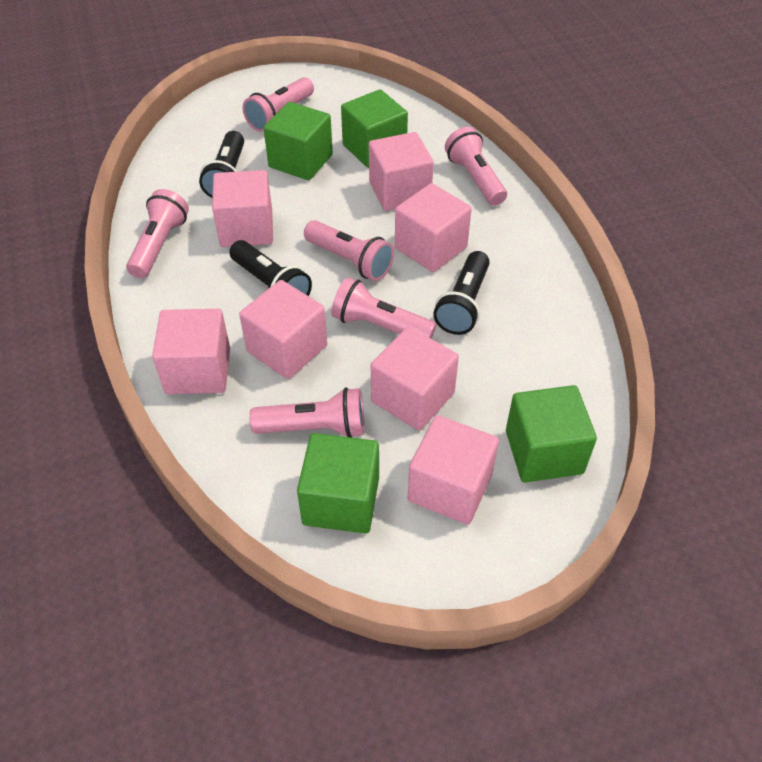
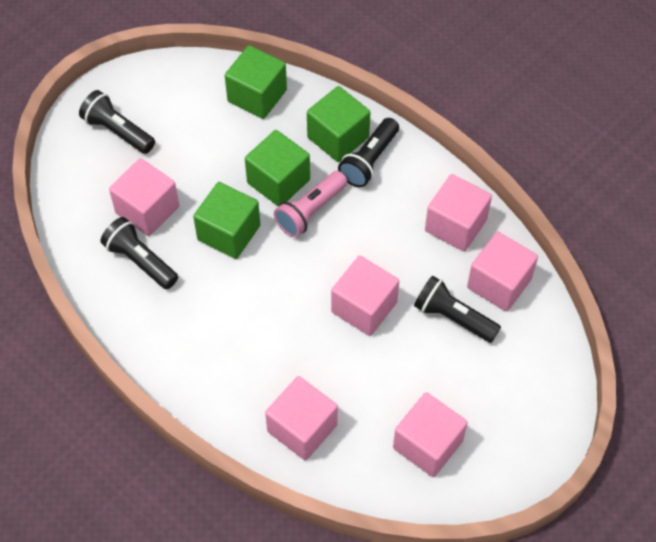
black flashlight: 3 -> 4
pink cube: 7 -> 6
pink flashlight: 6 -> 1

